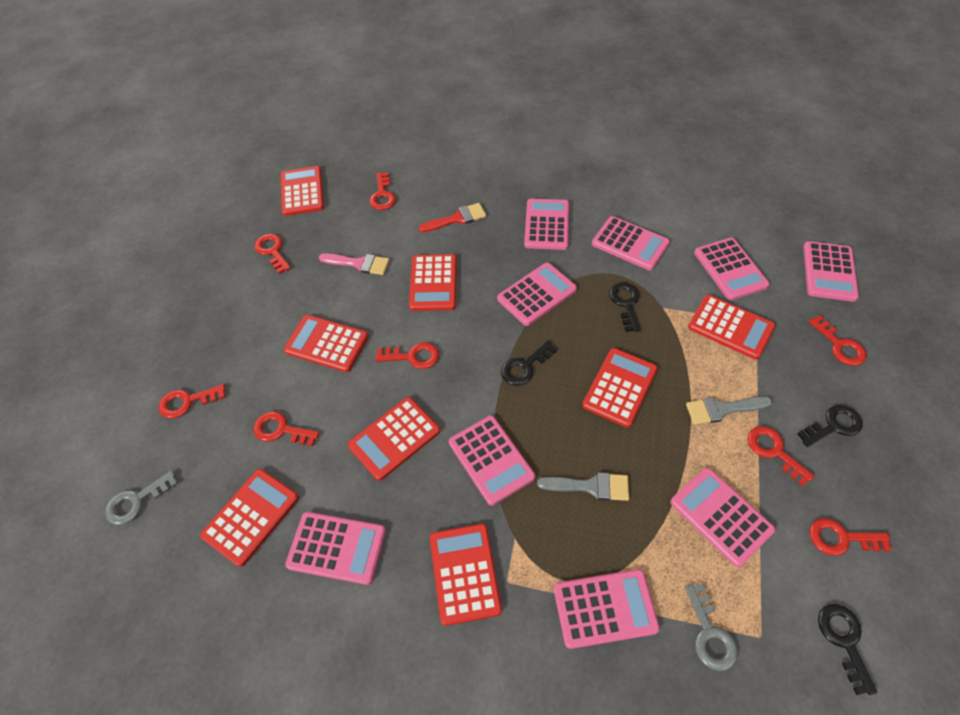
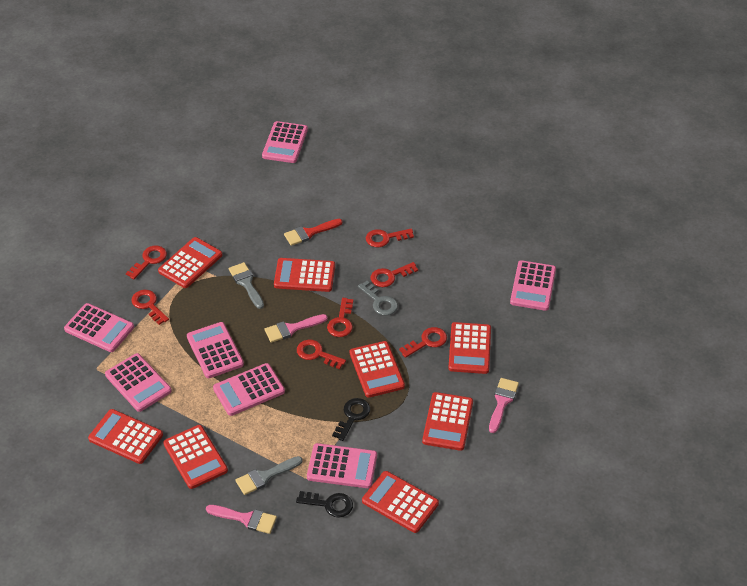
black key: 4 -> 2
grey key: 2 -> 1
pink brush: 1 -> 3
pink calculator: 9 -> 7
red key: 8 -> 7

